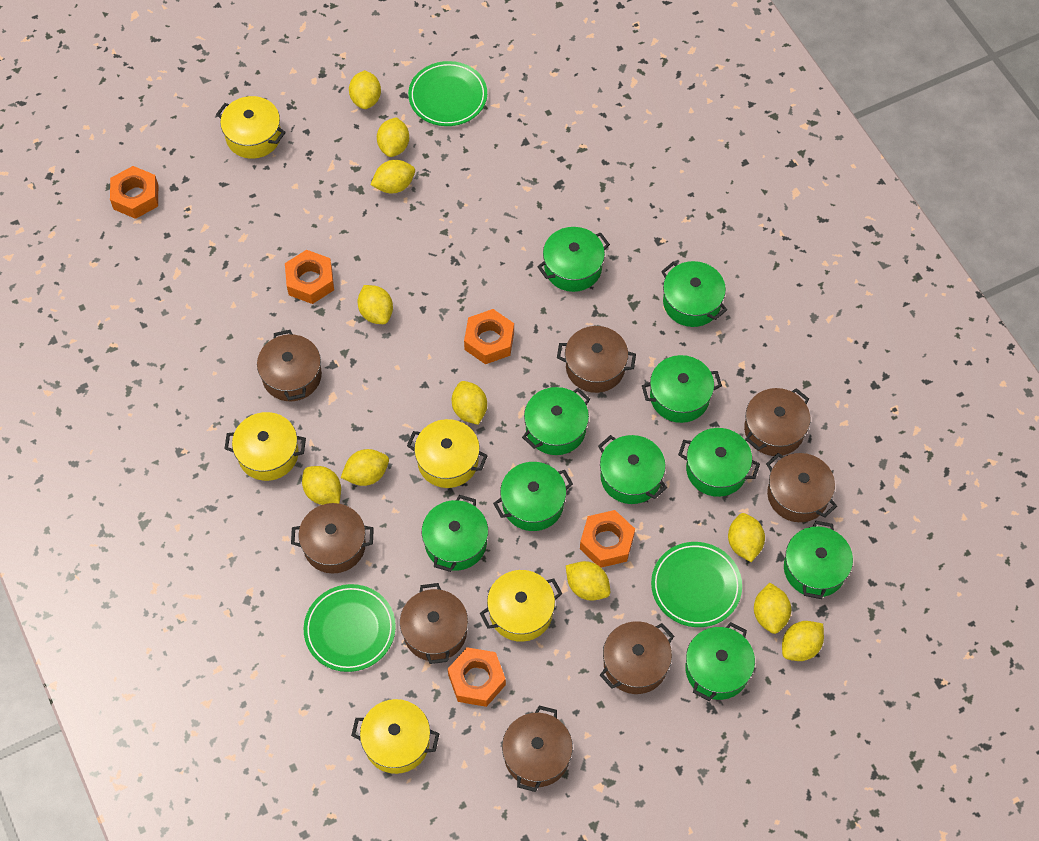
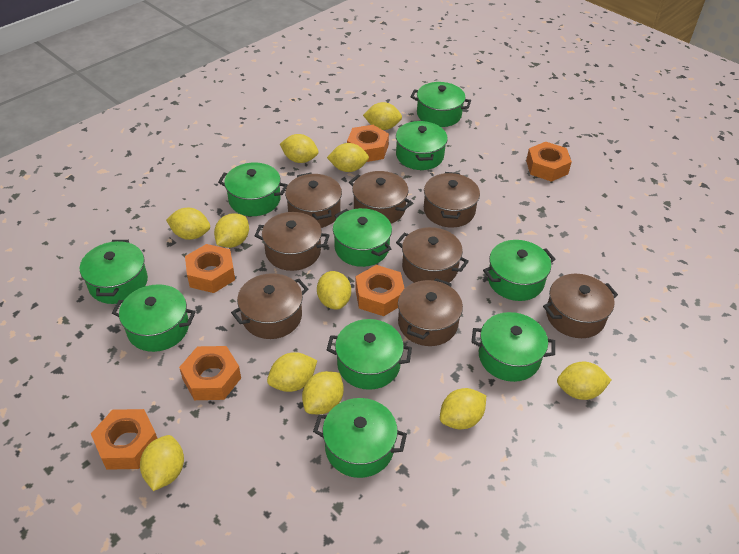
green plate: 3 -> 0
orange nut: 5 -> 6
yellow pot: 5 -> 0

